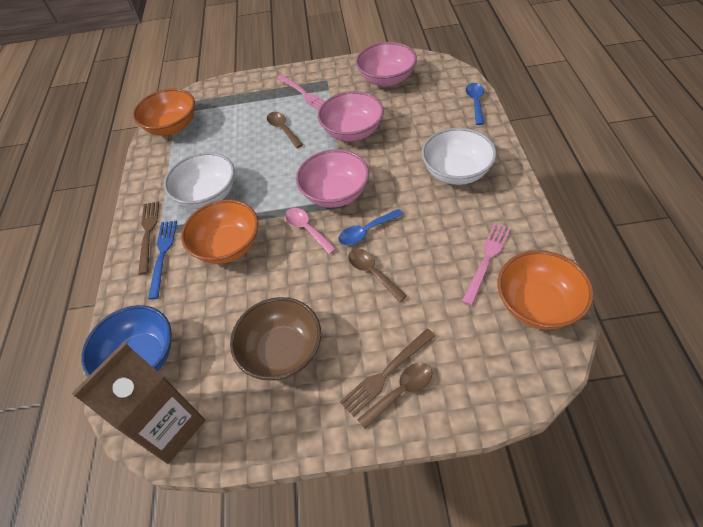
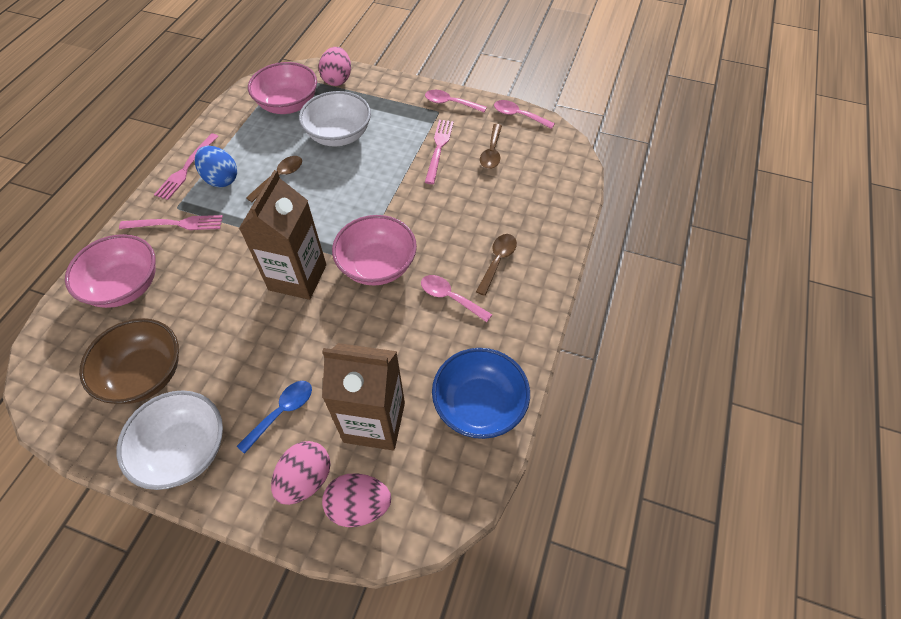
blue egg: 0 -> 1
blue fork: 1 -> 0
blue spoon: 2 -> 1
brown carton: 1 -> 2
brown fork: 2 -> 0
orange bowl: 3 -> 0
pink egg: 0 -> 3
pink fork: 2 -> 3
pink spoon: 1 -> 3

